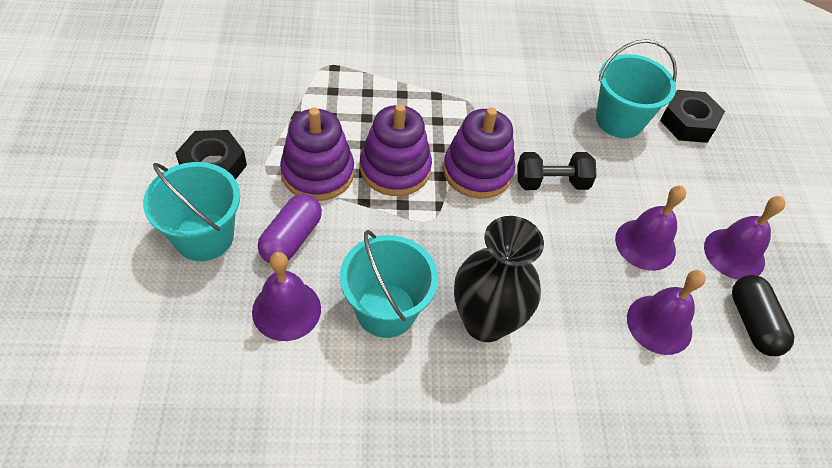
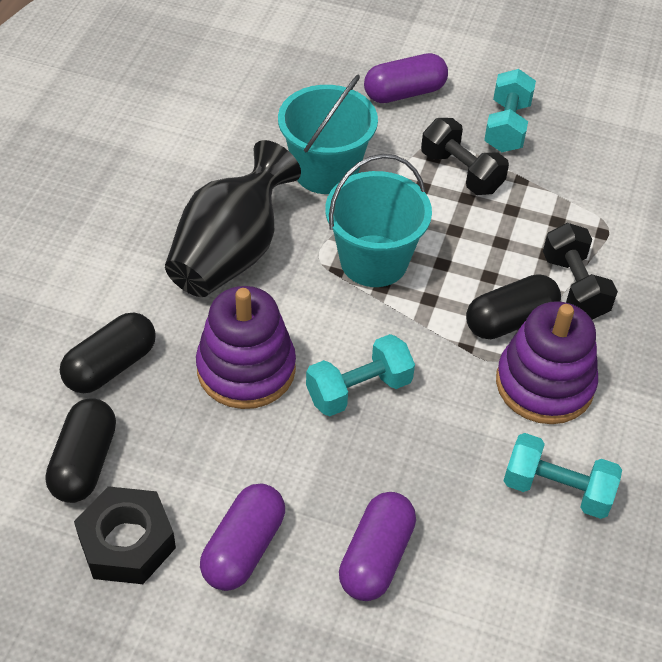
black capsule: 1 -> 3
black dumbbell: 1 -> 2
black nut: 2 -> 1
purple bell: 4 -> 0
purple capsule: 1 -> 3
purple stacking toy: 3 -> 2
turquoise bucket: 3 -> 2
turquoise dumbbell: 0 -> 3

